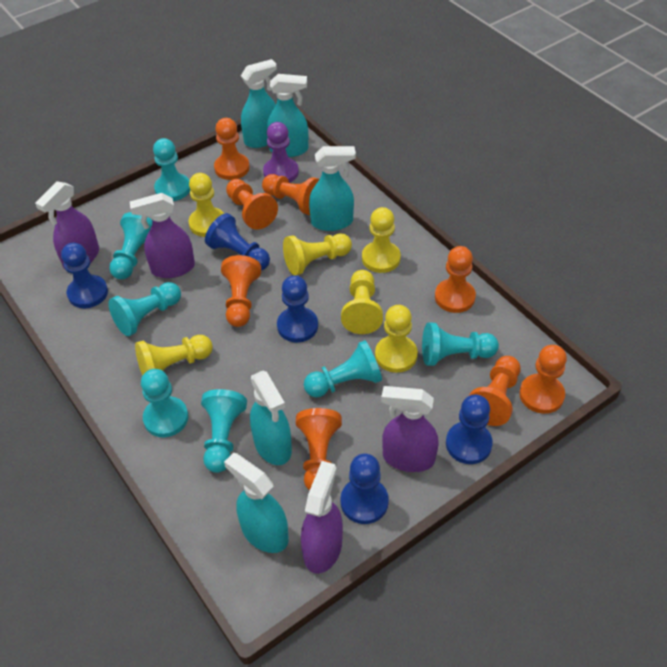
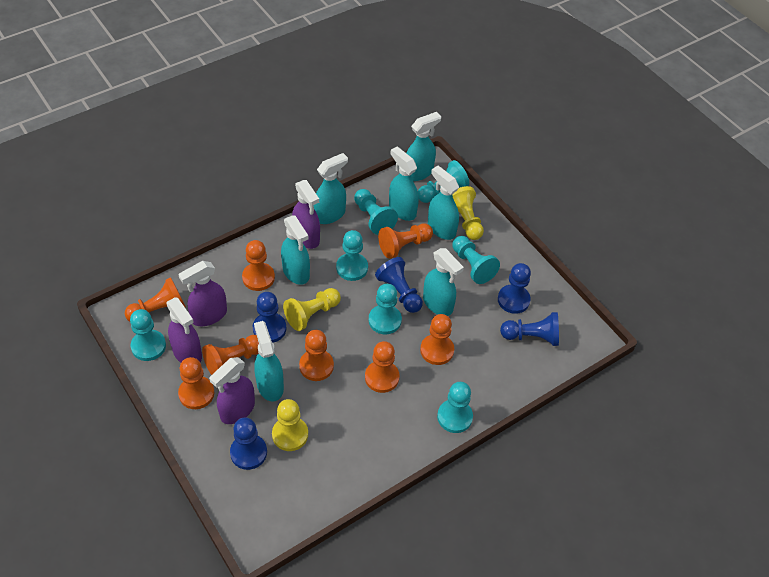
purple pawn: 1 -> 0
turquoise spray bottle: 5 -> 7
yellow pawn: 6 -> 3

